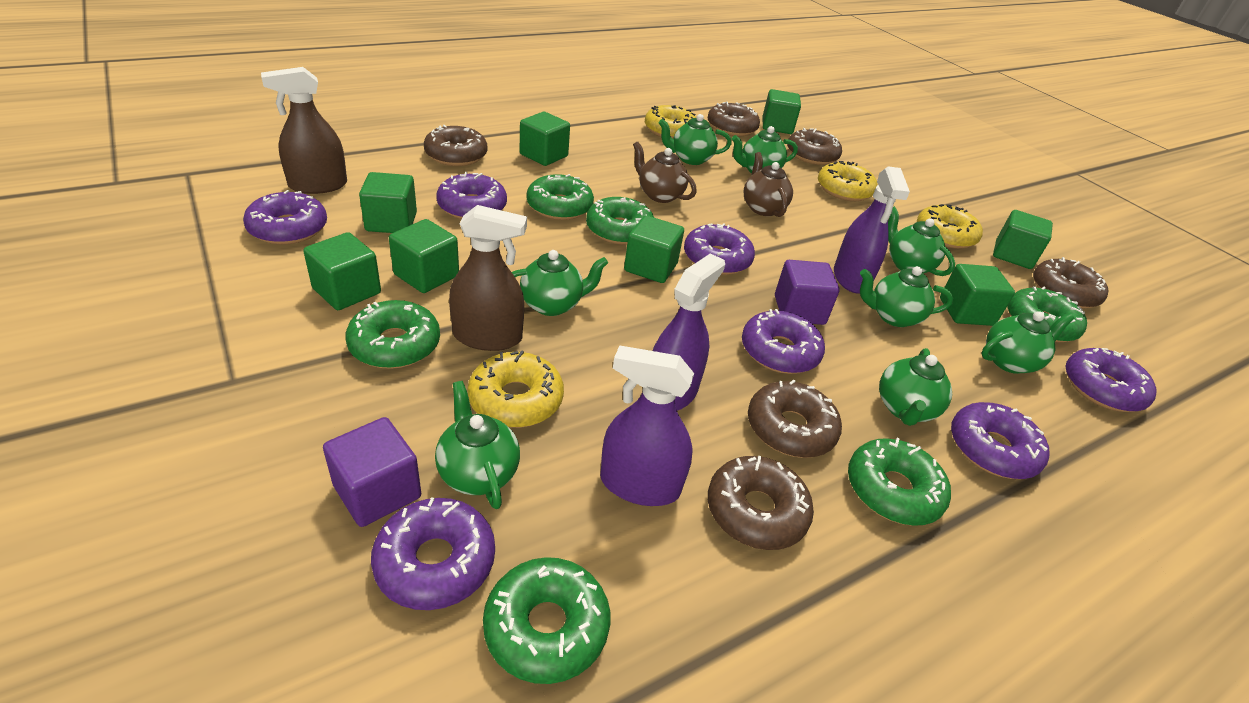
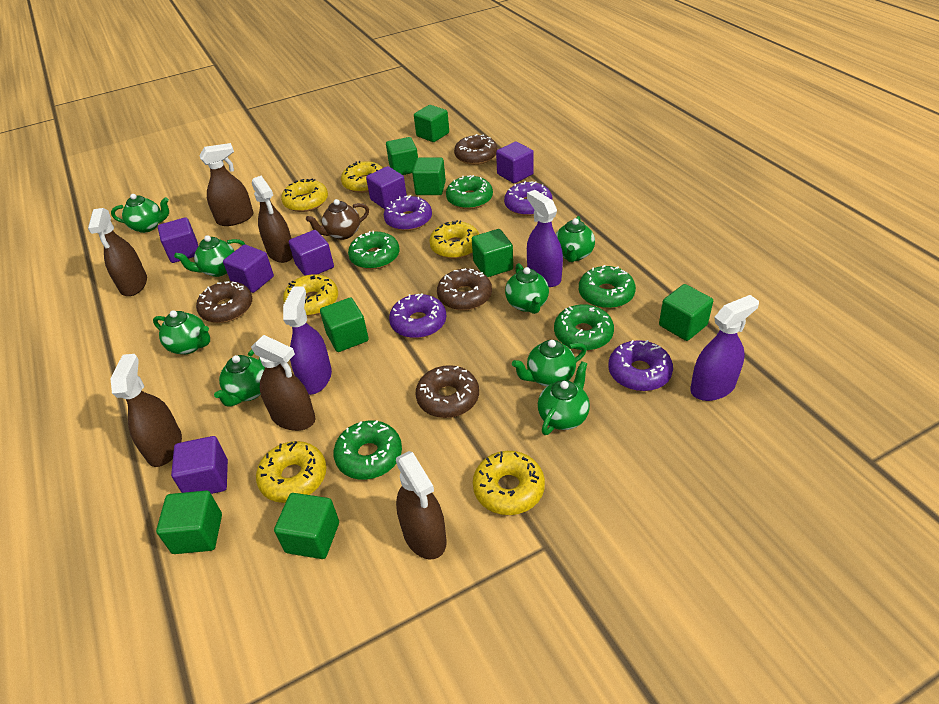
brown donut: 6 -> 4
brown spray bottle: 2 -> 6
brown teapot: 2 -> 1
green donut: 6 -> 5
purple cube: 2 -> 6
purple donut: 7 -> 4
yellow donut: 4 -> 6

